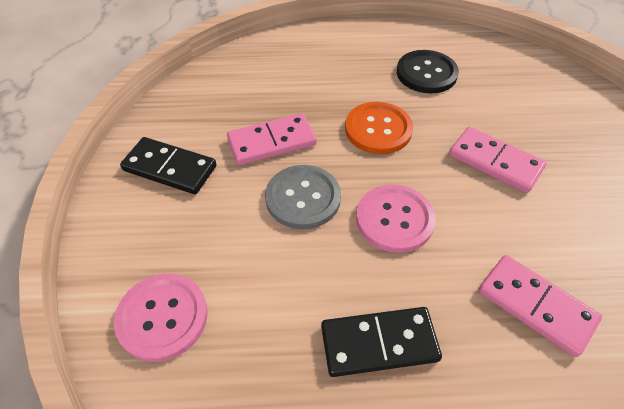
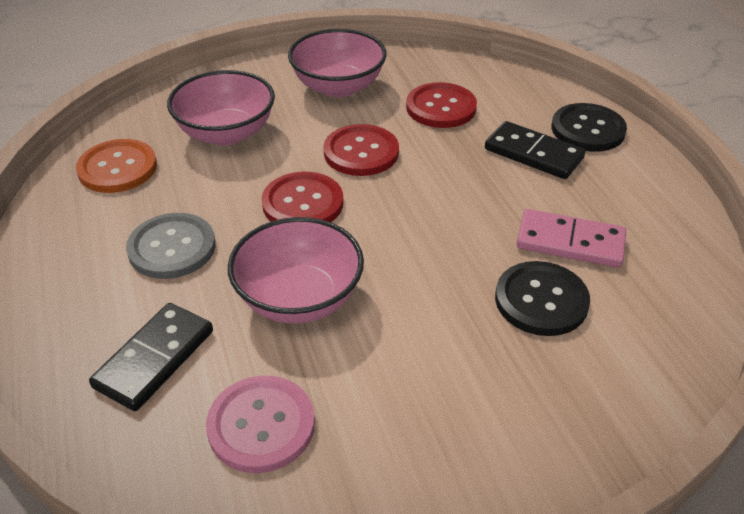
black button: 1 -> 2
pink bowl: 0 -> 3
pink button: 2 -> 1
pink domino: 3 -> 1
red button: 0 -> 3

